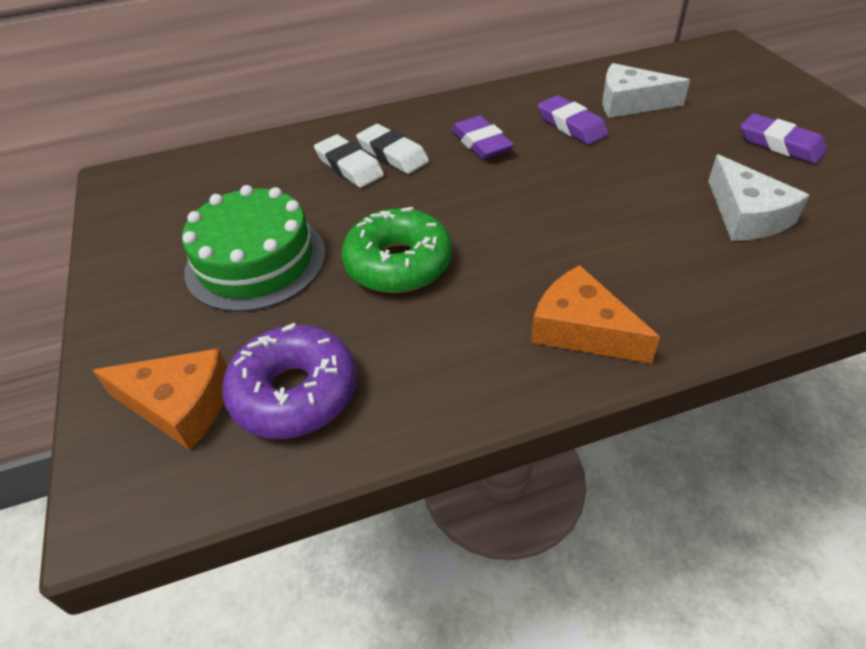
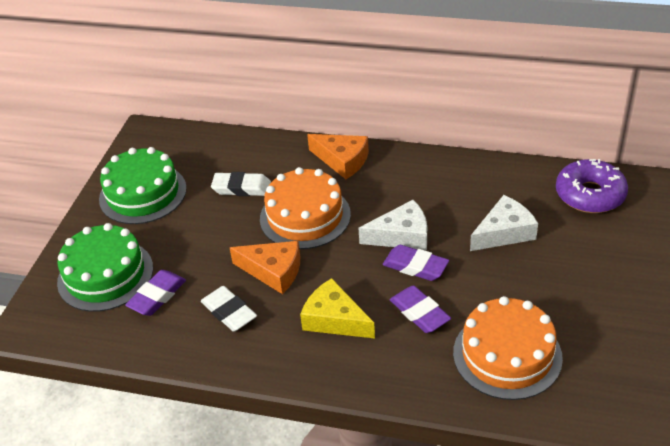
green cake: 1 -> 2
green donut: 1 -> 0
orange cake: 0 -> 2
yellow cheese: 0 -> 1

